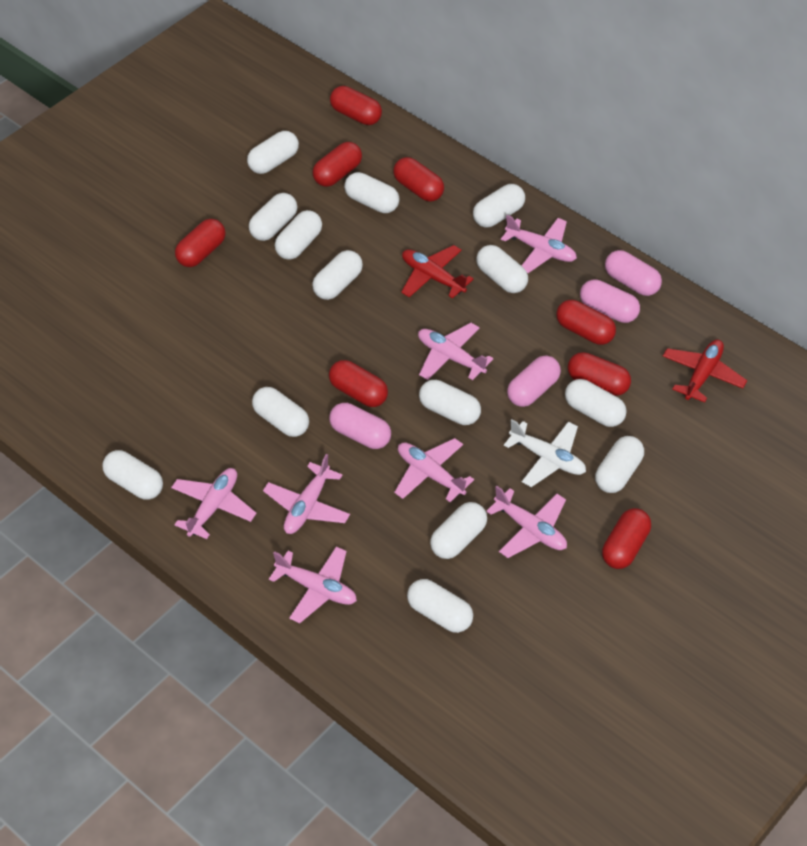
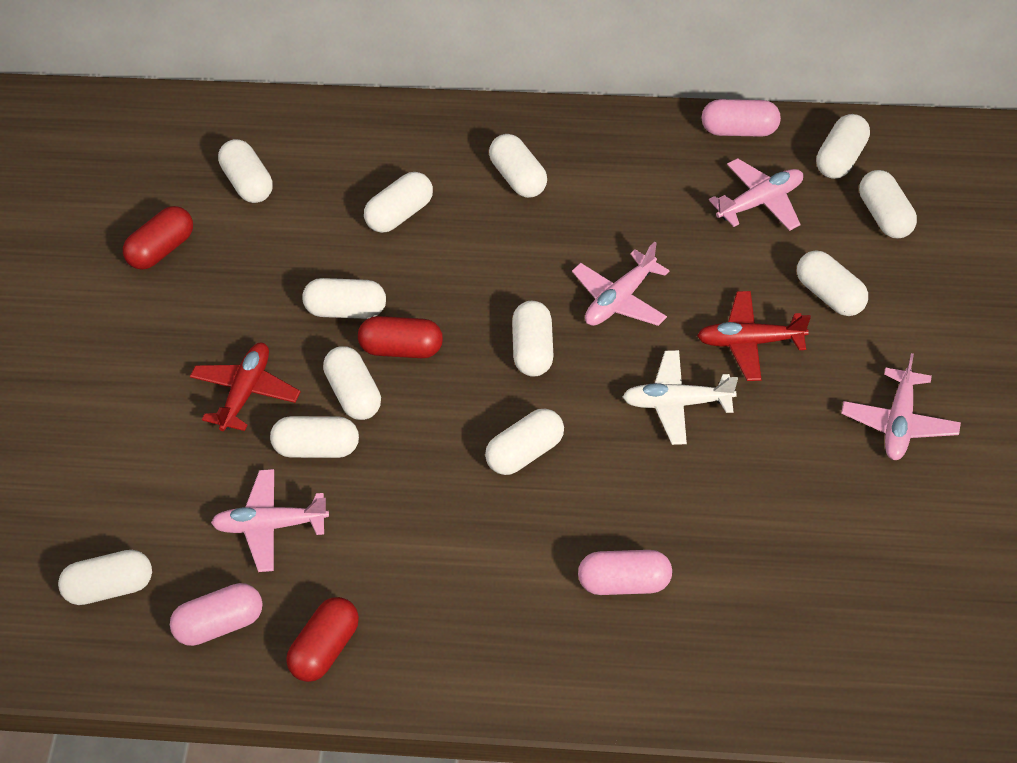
pink capsule: 4 -> 3
pink plane: 7 -> 4
red capsule: 8 -> 3
white capsule: 14 -> 12

